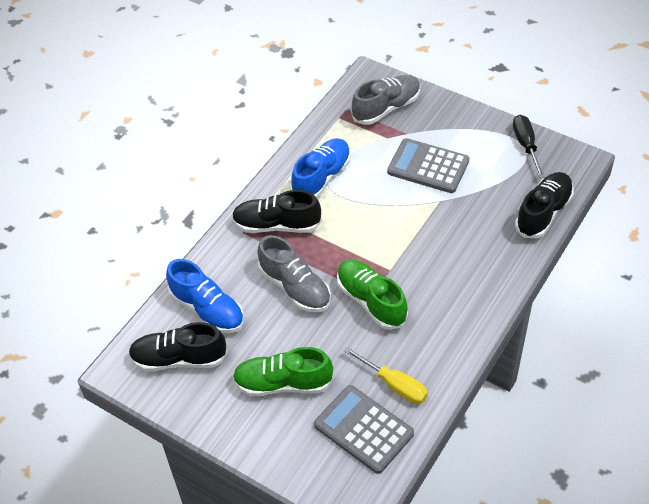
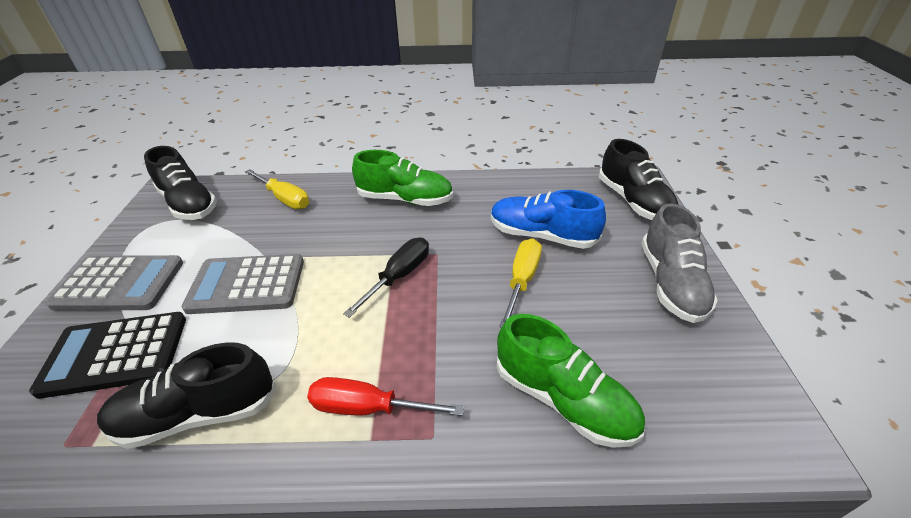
black calculator: 0 -> 1
blue shoe: 2 -> 1
grey shoe: 2 -> 1
red screwdriver: 0 -> 1
yellow screwdriver: 1 -> 2

